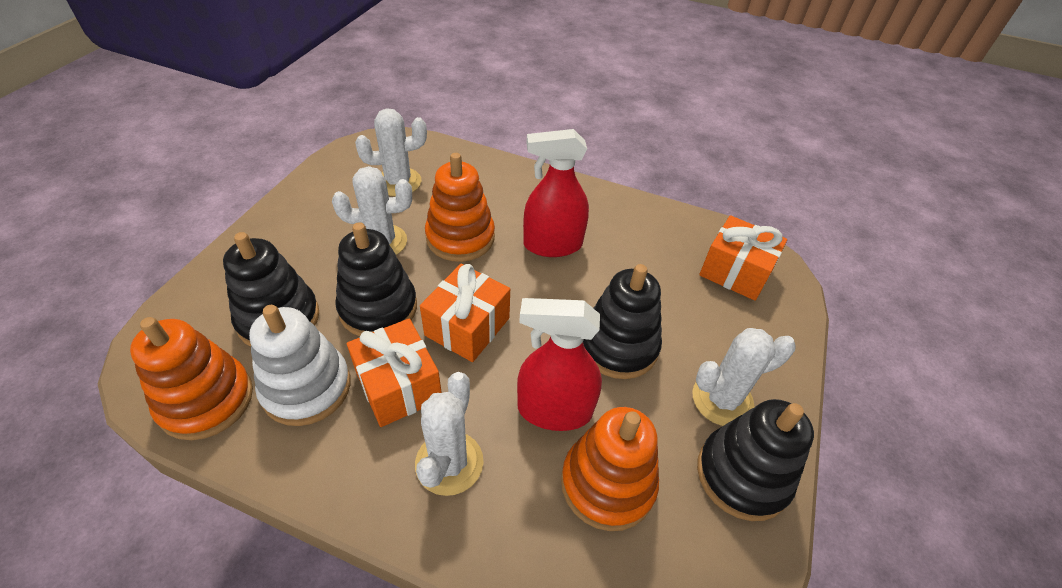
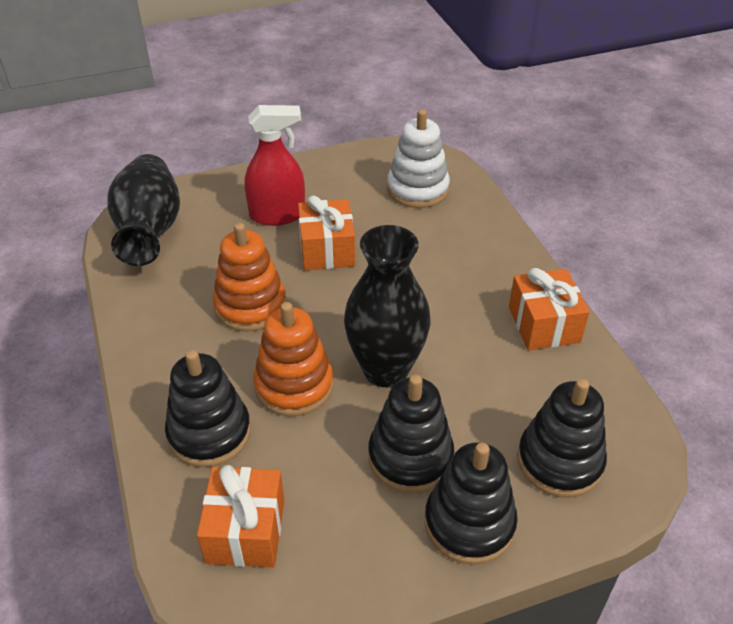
black vase: 0 -> 2
orange stacking toy: 3 -> 2
red spray bottle: 2 -> 1
white cactus: 4 -> 0

